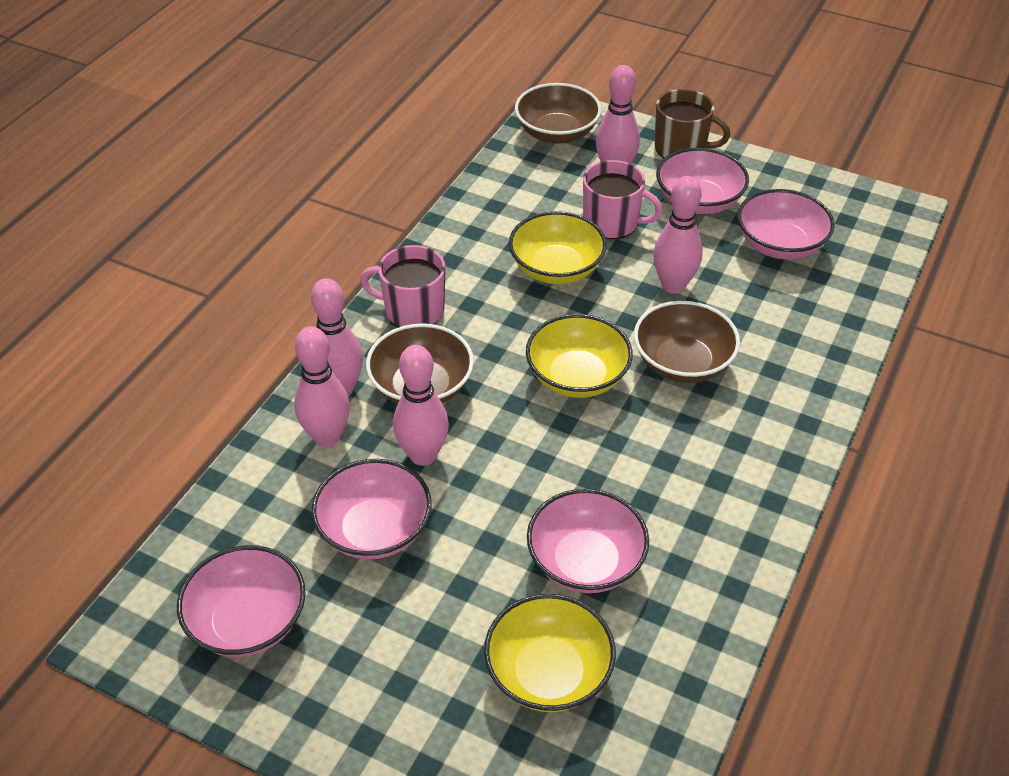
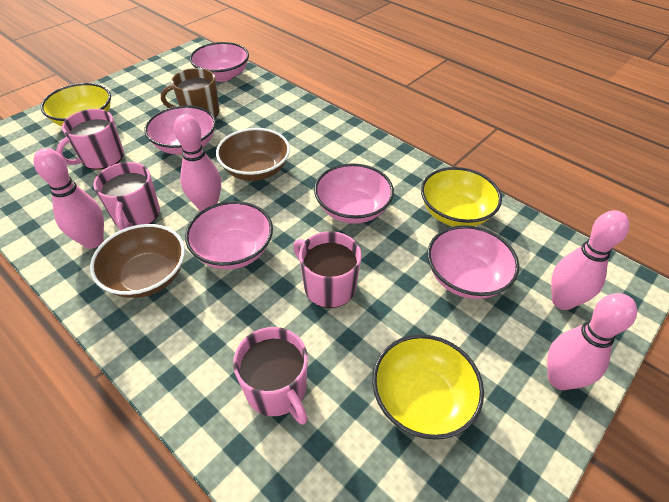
brown bowl: 3 -> 2
pink bowling pin: 5 -> 4
pink mug: 2 -> 4

